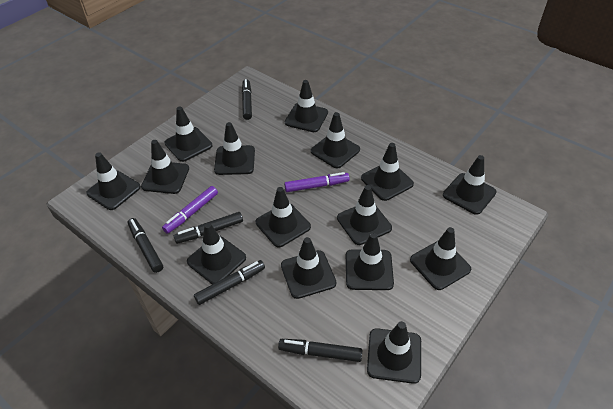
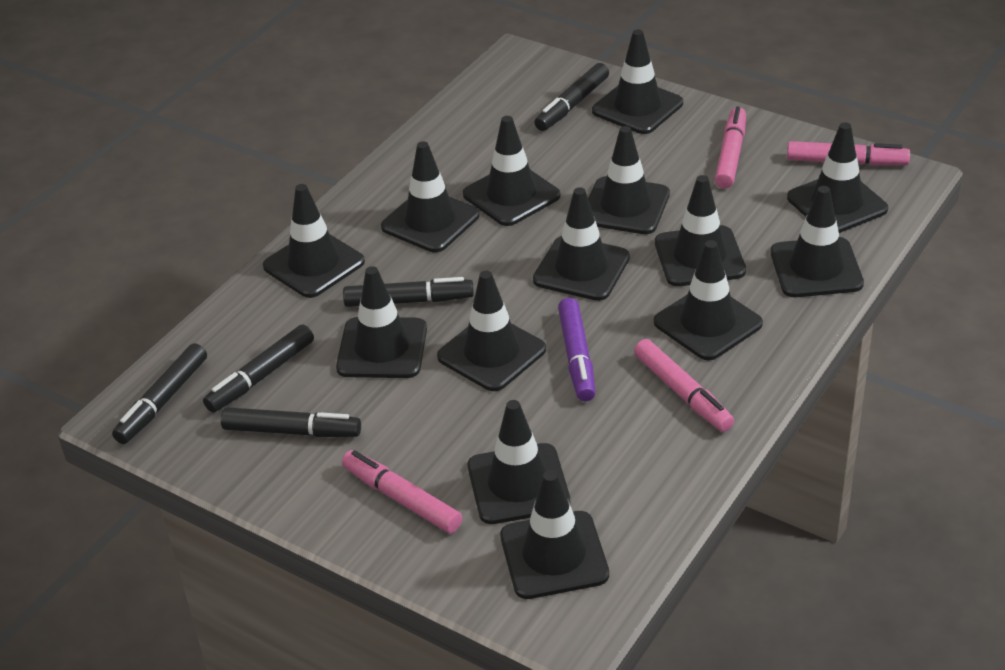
black traffic cone: 15 -> 14
pink marker: 0 -> 4
purple marker: 2 -> 1

